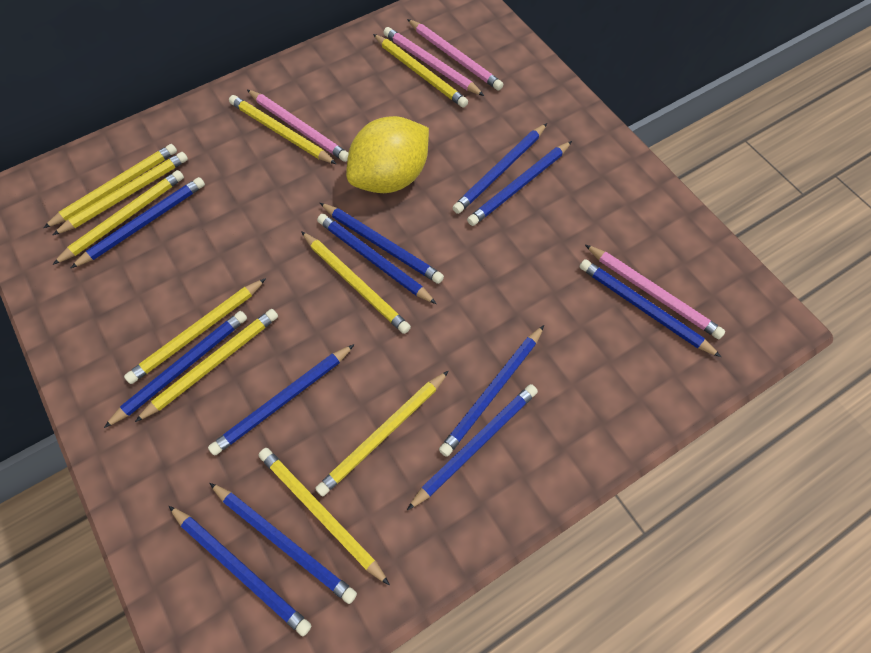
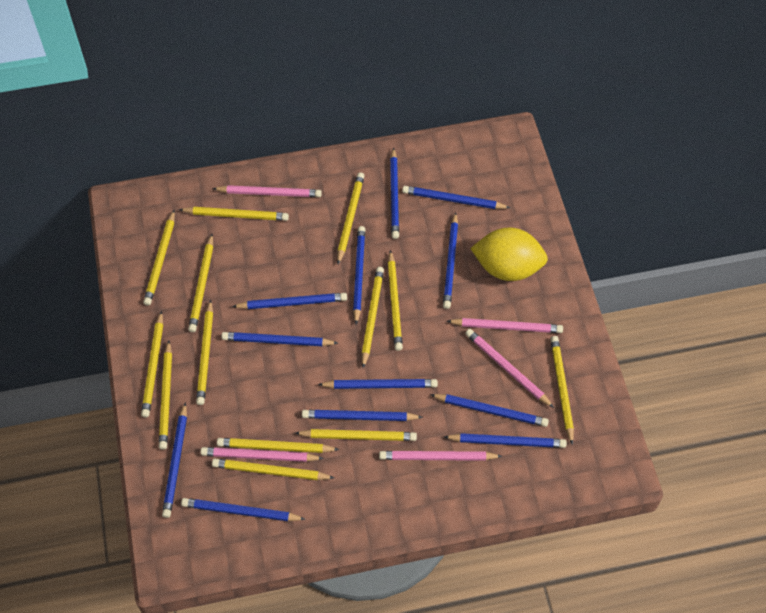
pink pencil: 4 -> 5
yellow pencil: 10 -> 13

